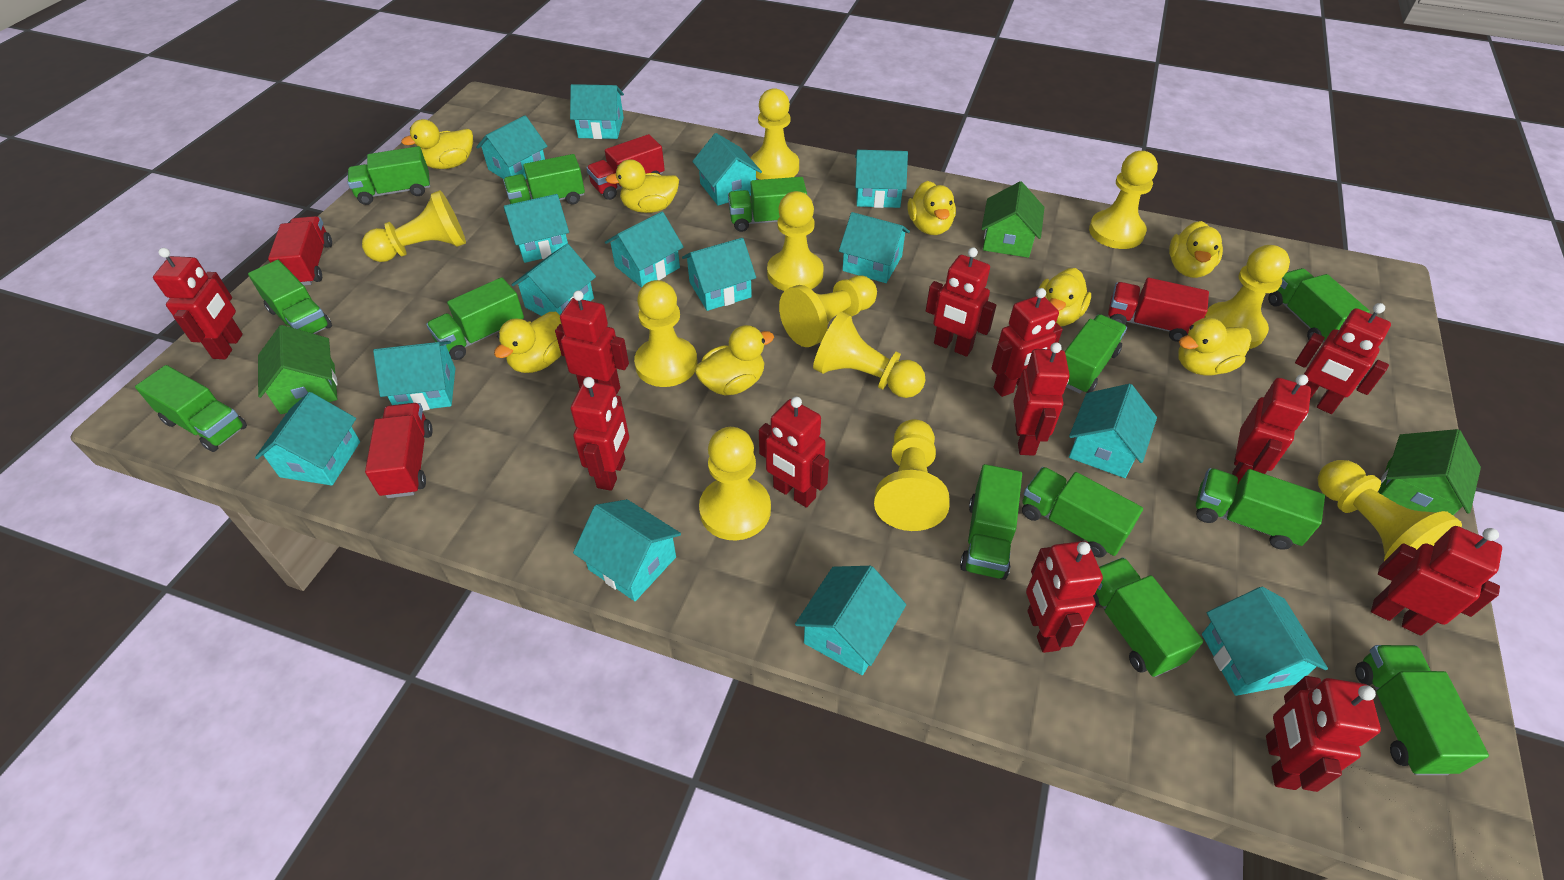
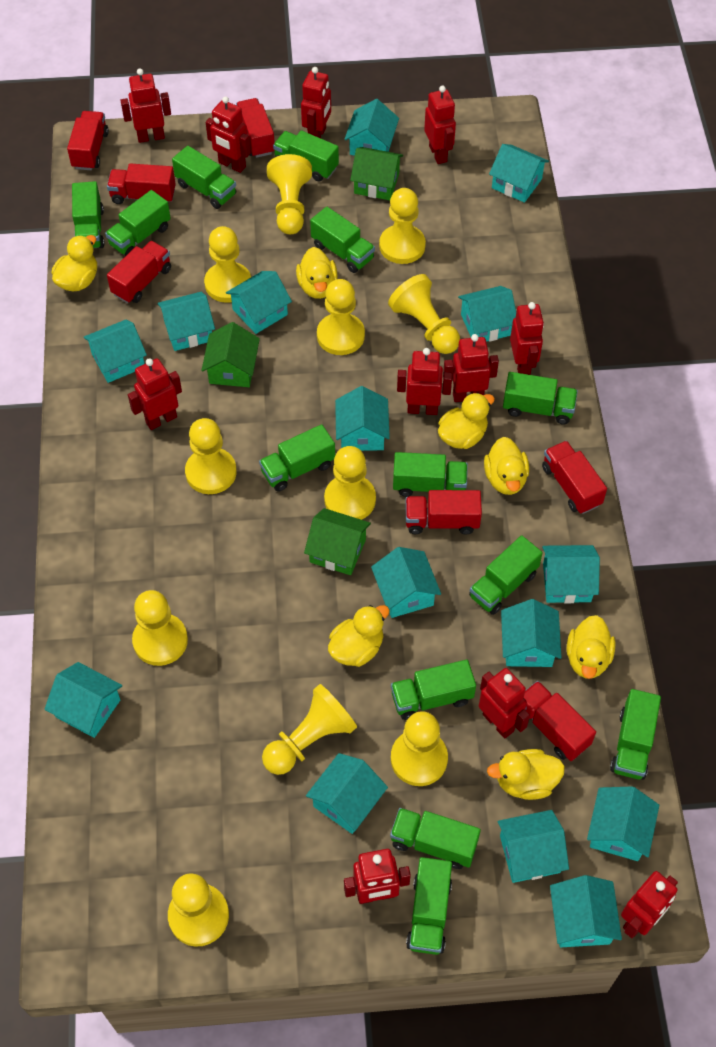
red robot: 12 -> 11
red truck: 4 -> 7
yellow duck: 8 -> 7

